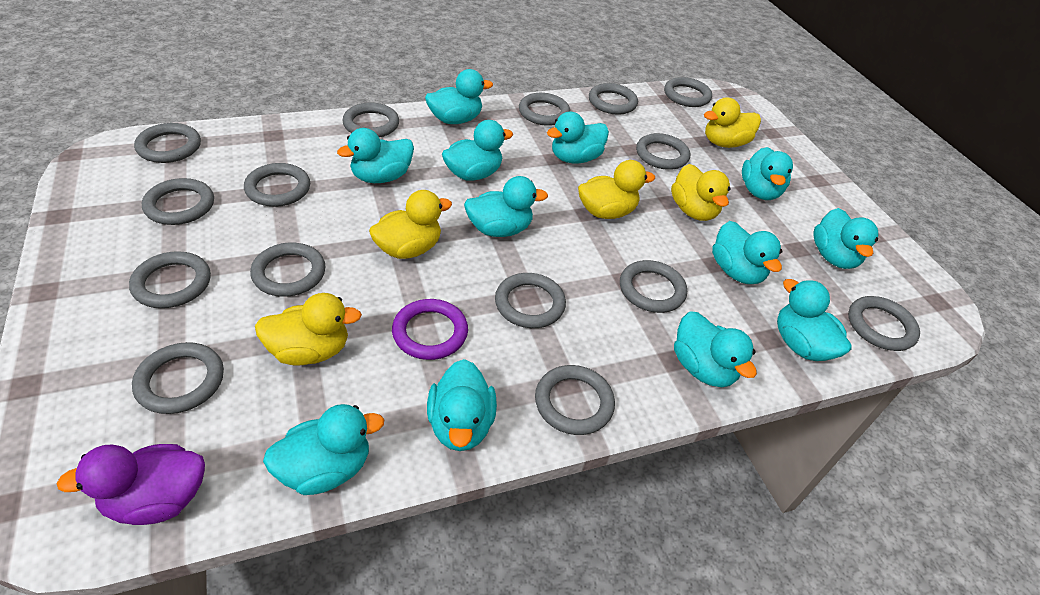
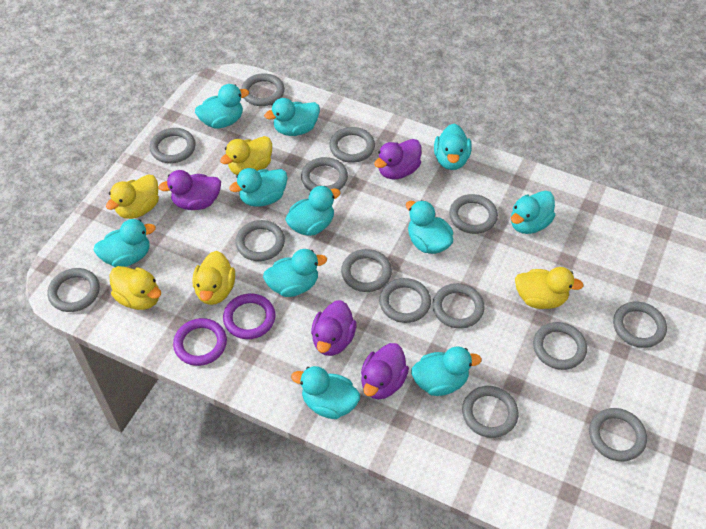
grey ring: 15 -> 14
purple duck: 1 -> 4
purple ring: 1 -> 2
turquoise duck: 12 -> 11

